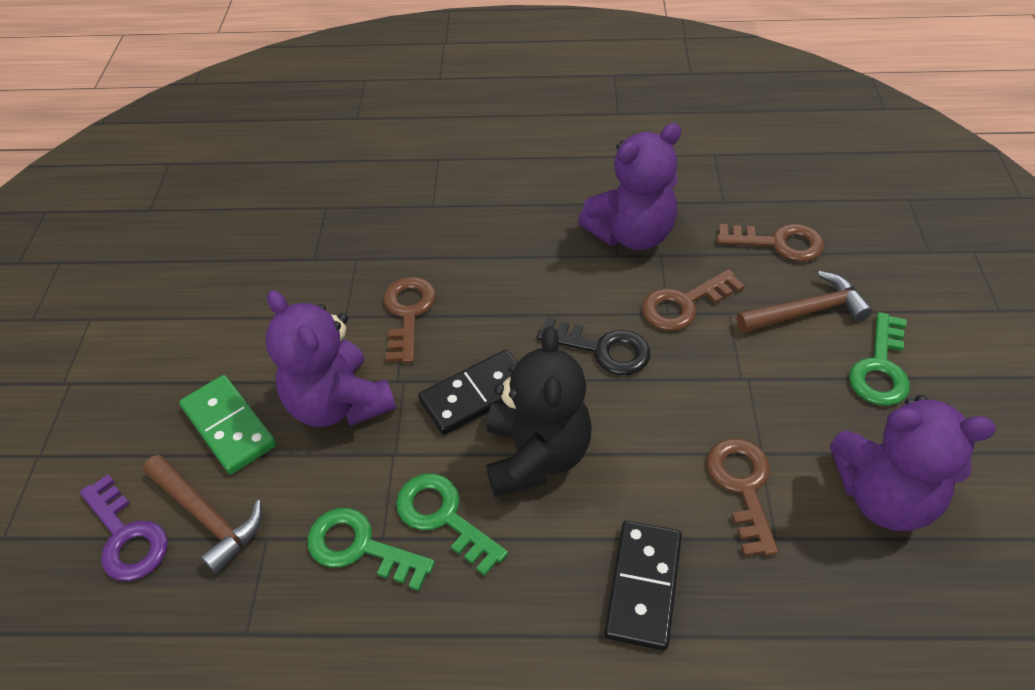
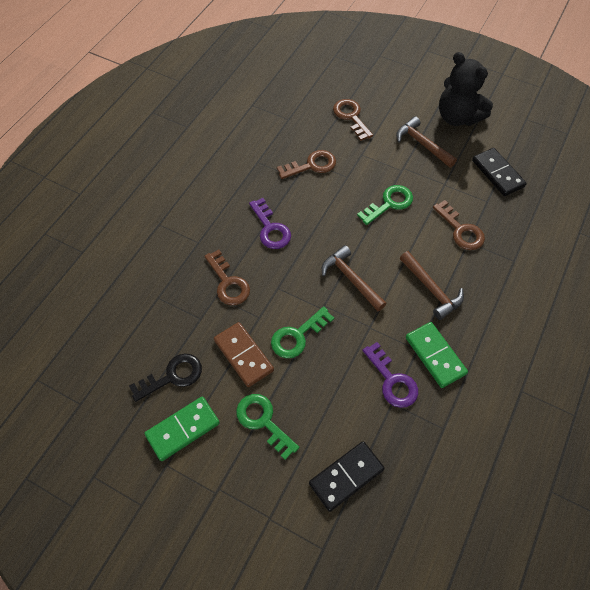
brown domino: 0 -> 1
brown hammer: 2 -> 3
green domino: 1 -> 2
purple key: 1 -> 2
purple teddy bear: 3 -> 0

